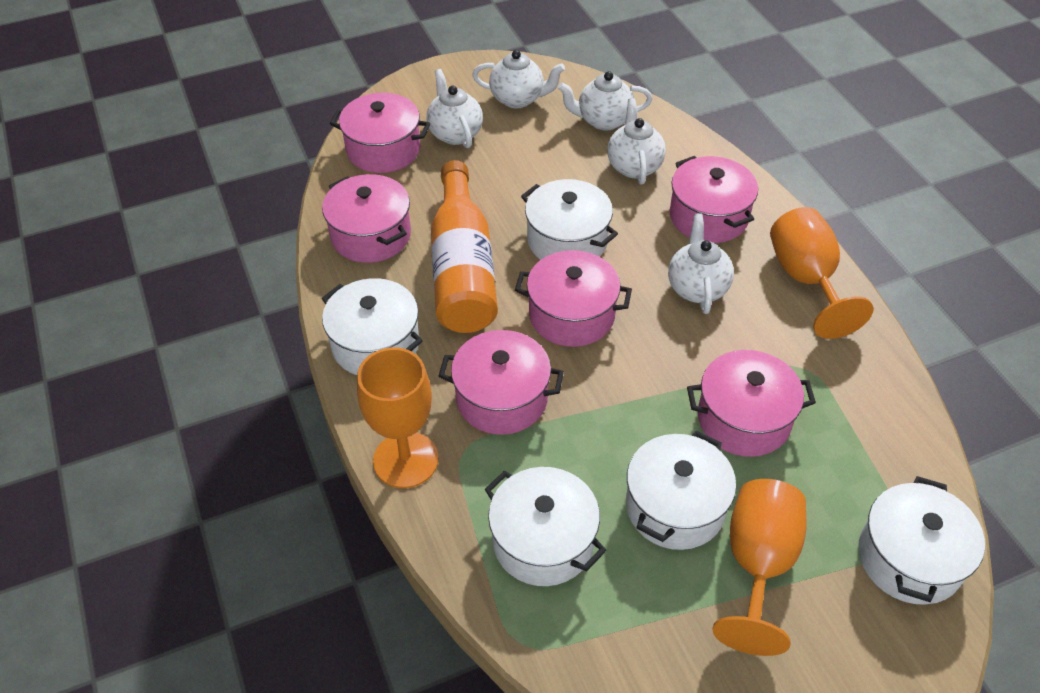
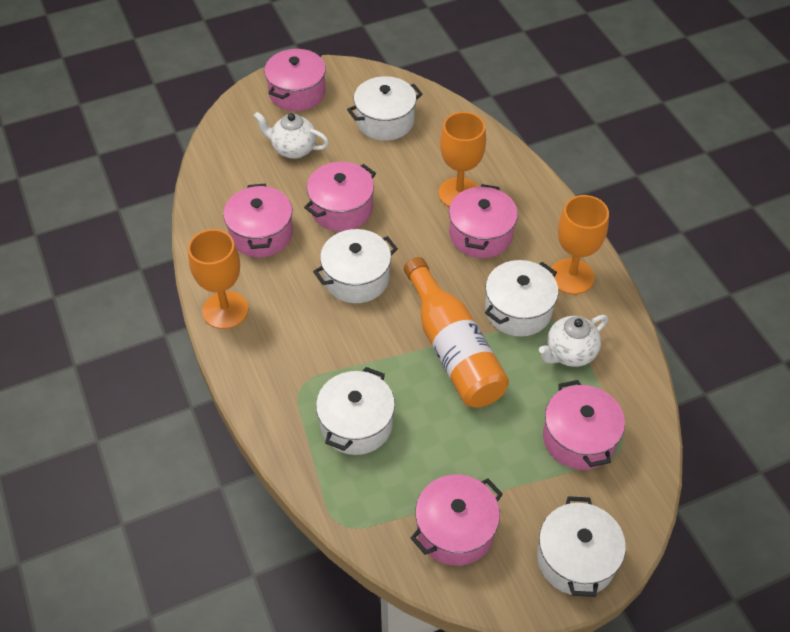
white teapot: 5 -> 2

